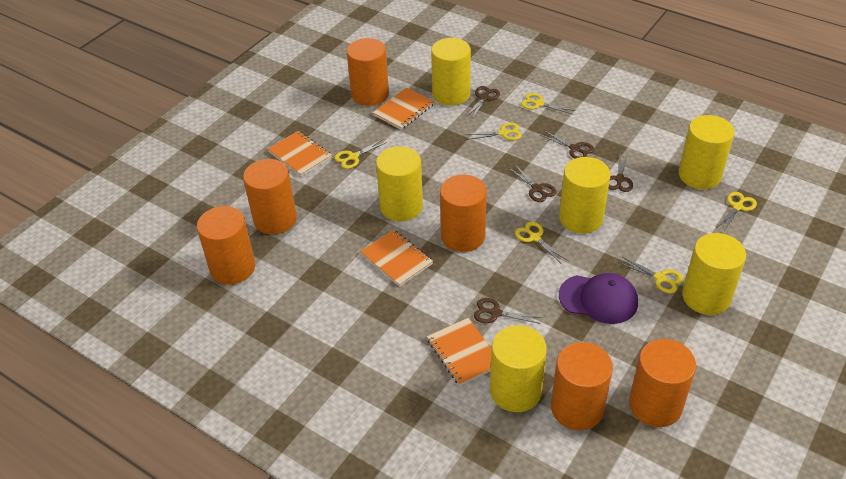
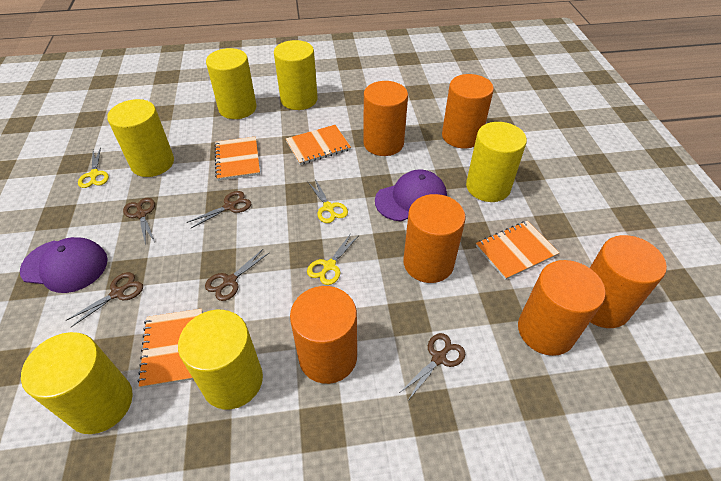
purple cap: 1 -> 2
yellow scissors: 6 -> 3

